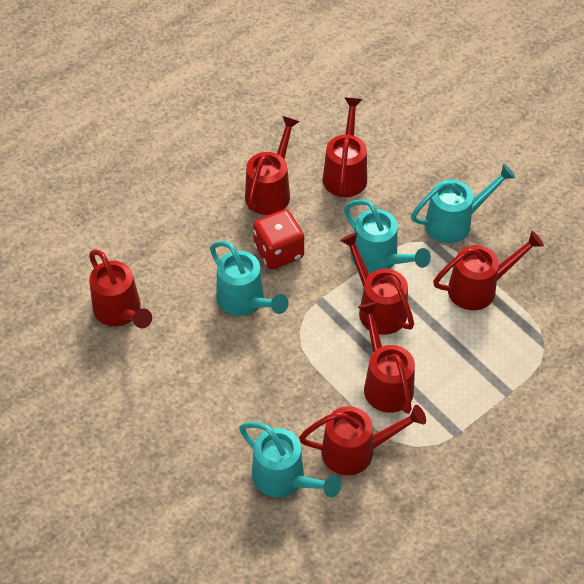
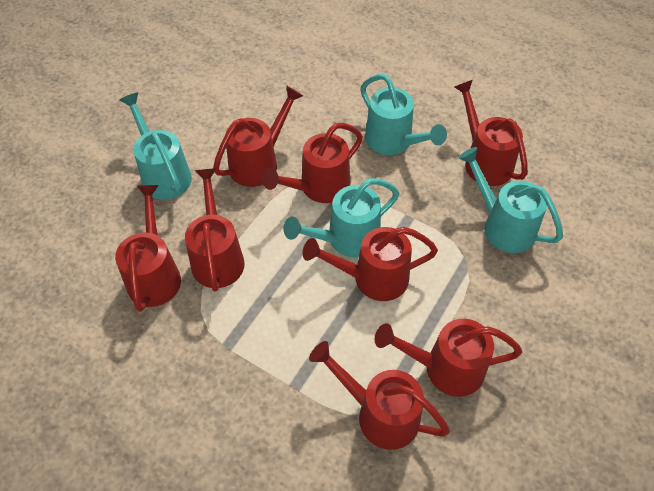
red dice: 1 -> 0
red watering can: 7 -> 8

